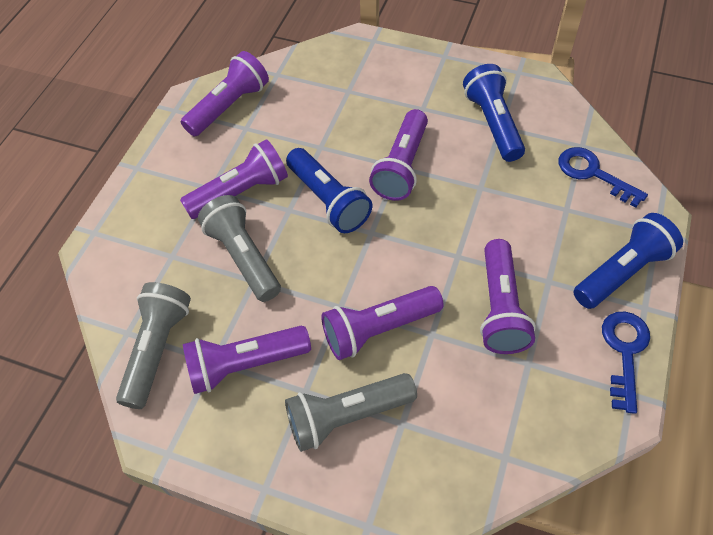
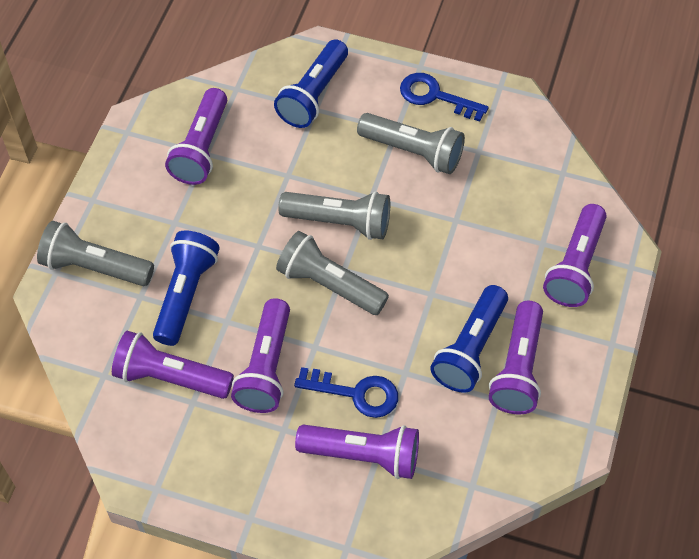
grey flashlight: 3 -> 4

